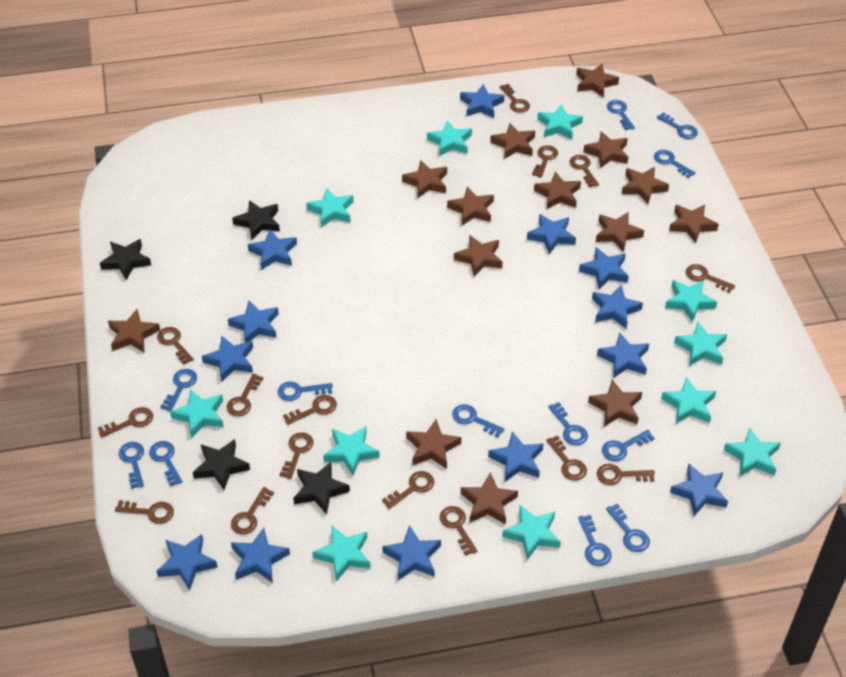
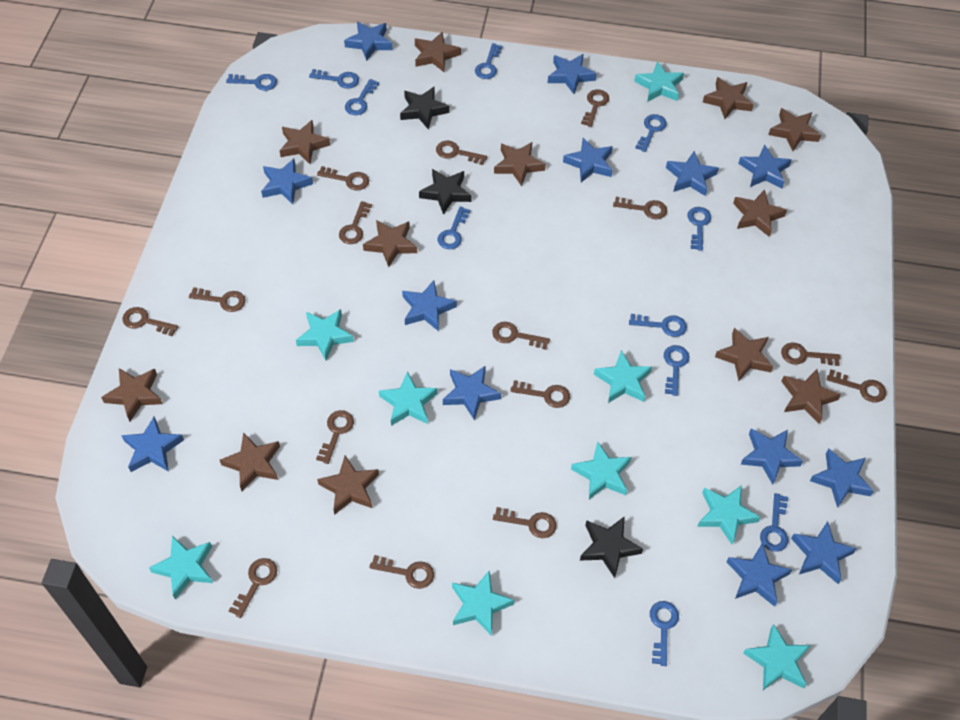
black star: 4 -> 3
blue key: 12 -> 11
brown star: 14 -> 12
turquoise star: 11 -> 9

